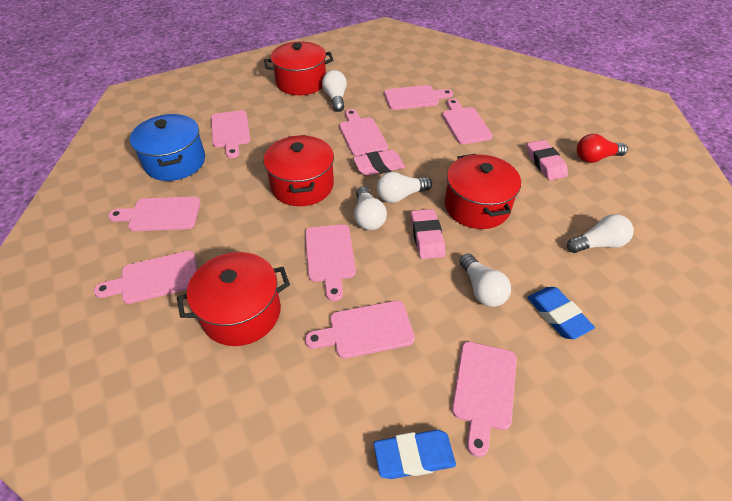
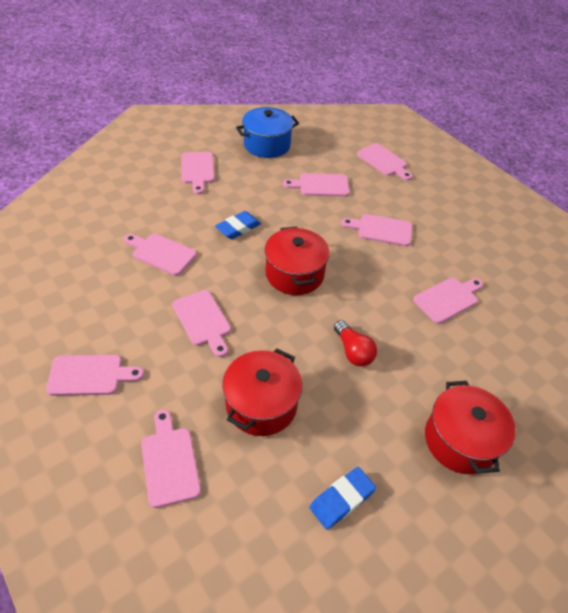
pink eraser: 3 -> 0
red pot: 4 -> 3
white light bulb: 5 -> 0

